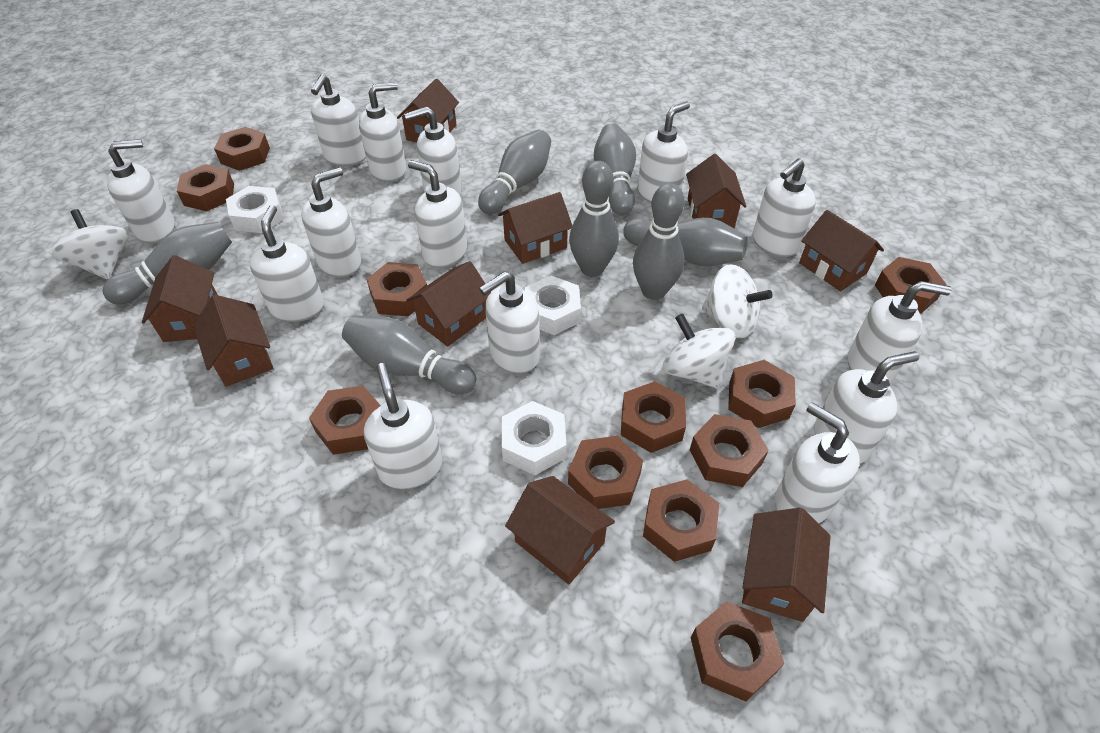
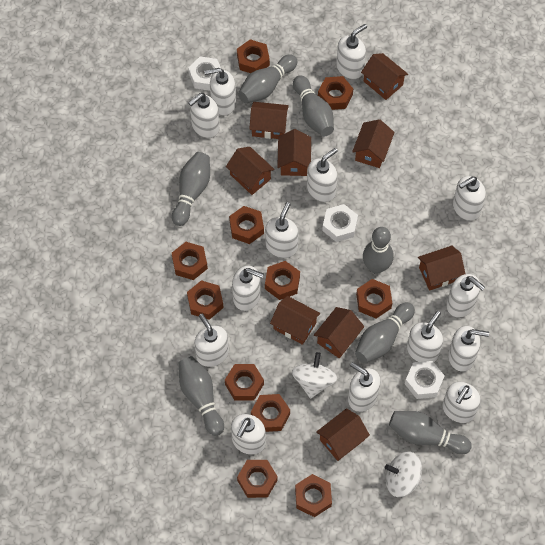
white spinning top: 3 -> 2

